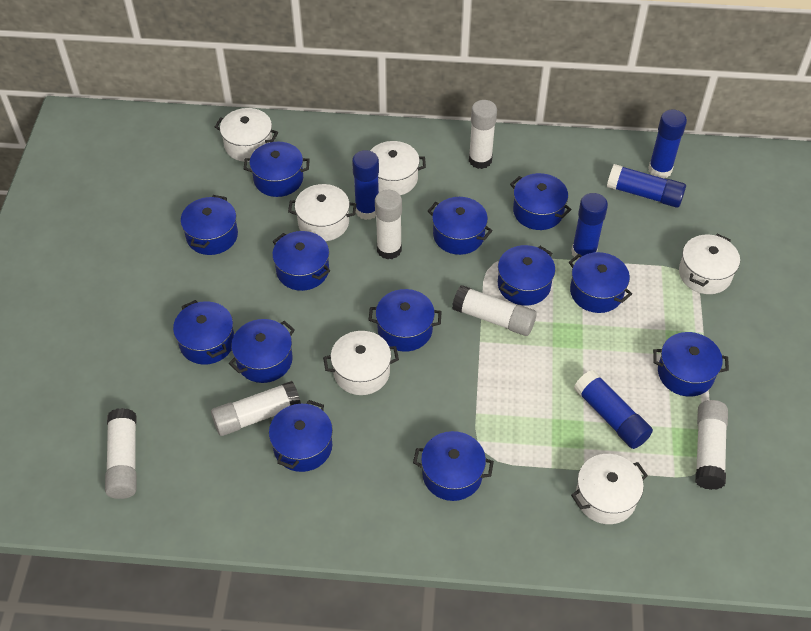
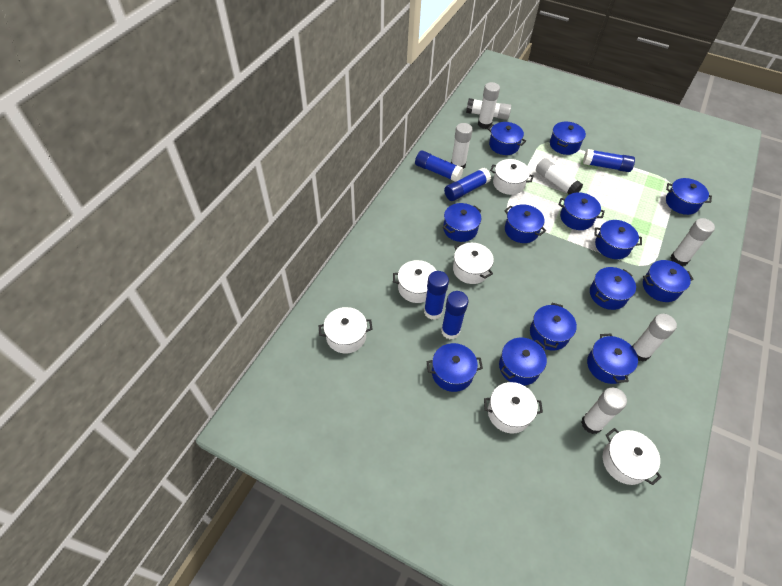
white glue stick: 6 -> 7

